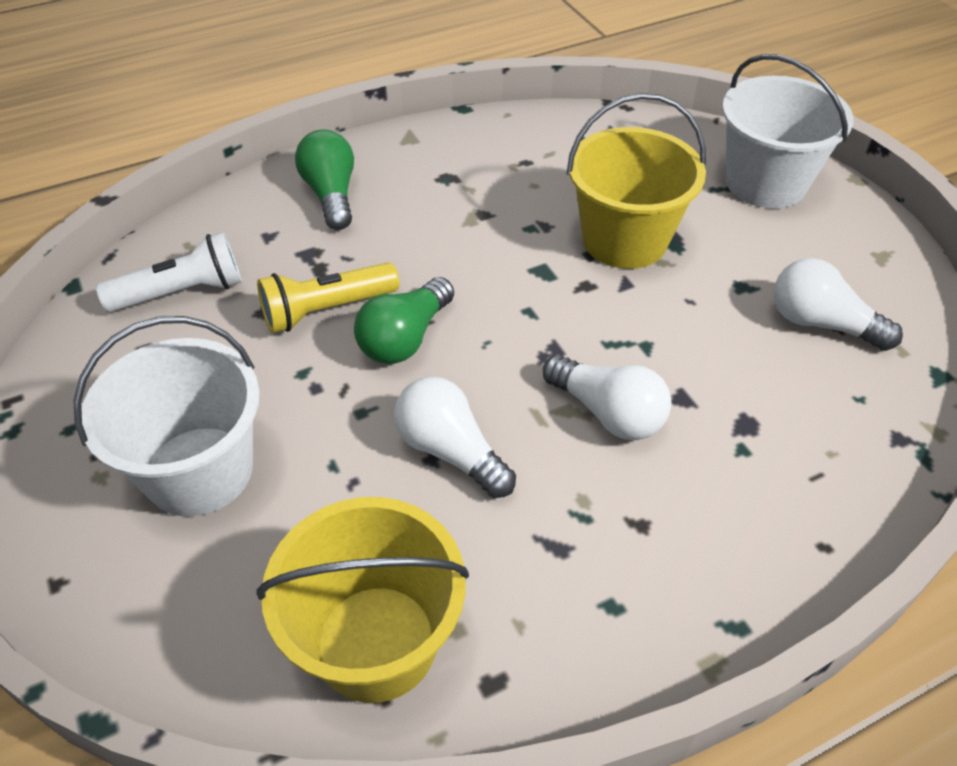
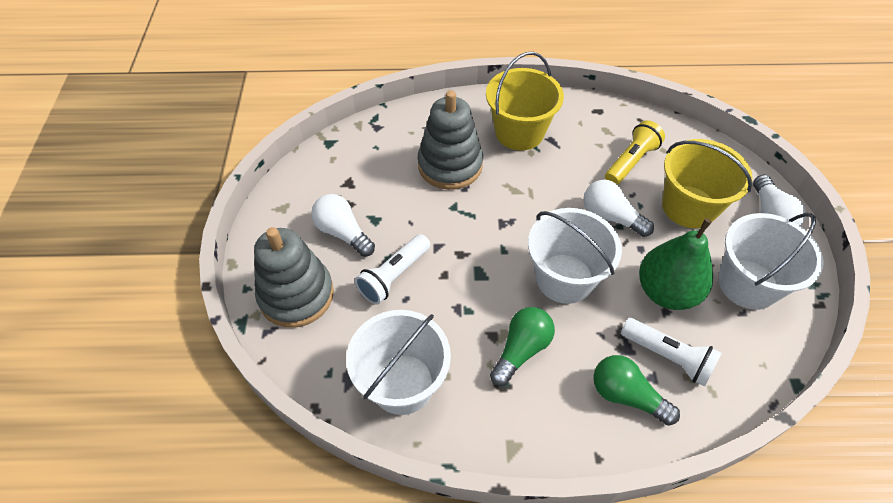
green pear: 0 -> 1
grey stacking toy: 0 -> 2
white bucket: 2 -> 3
white flashlight: 1 -> 2

